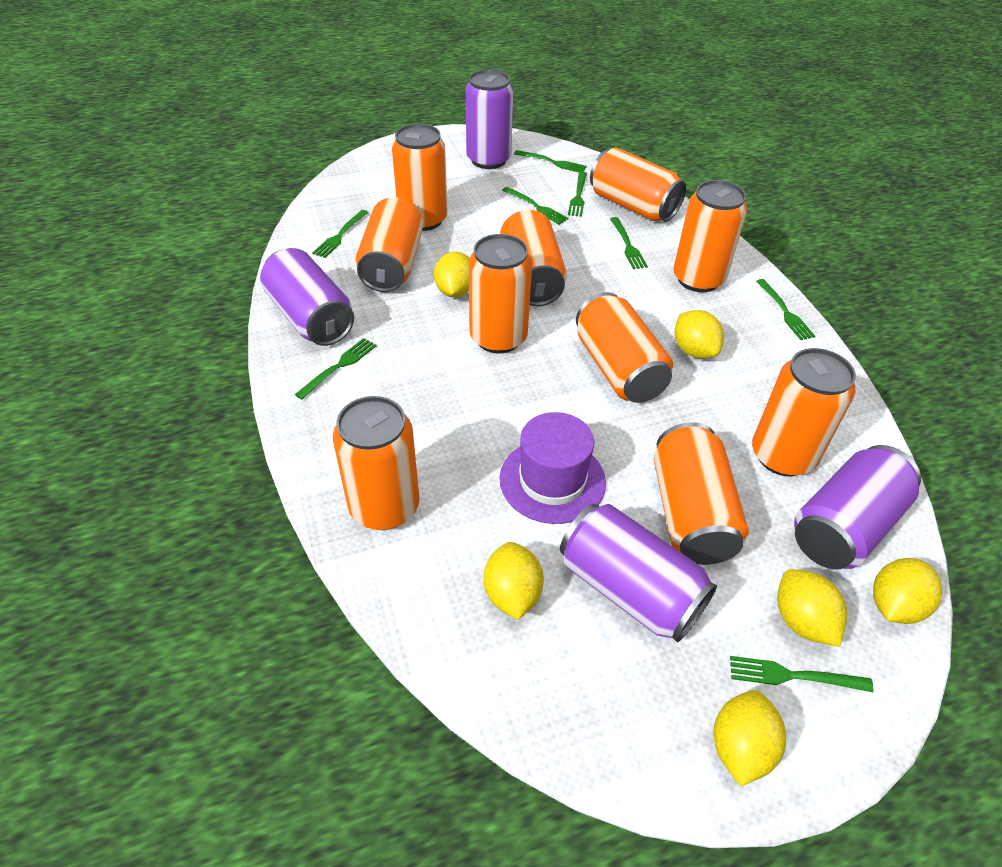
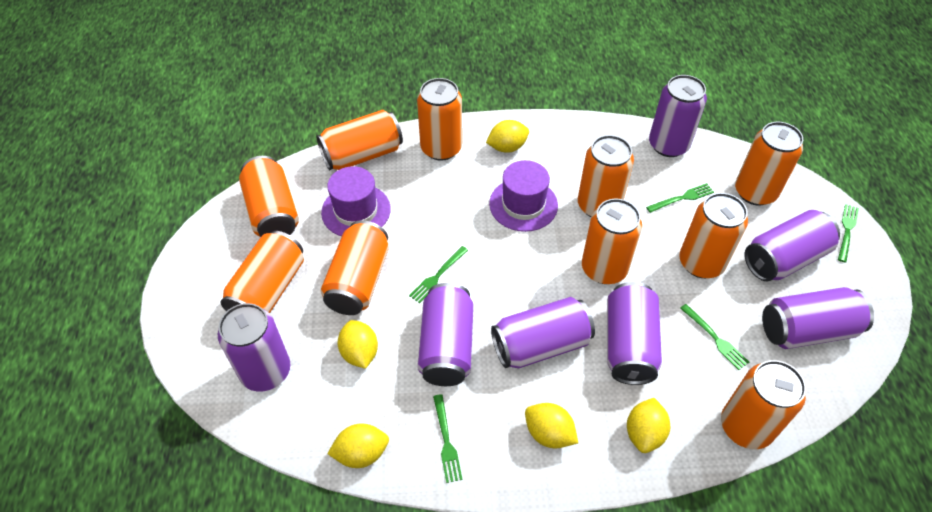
green fork: 8 -> 5
purple can: 4 -> 7
purple hat: 1 -> 2
yellow lemon: 6 -> 5

